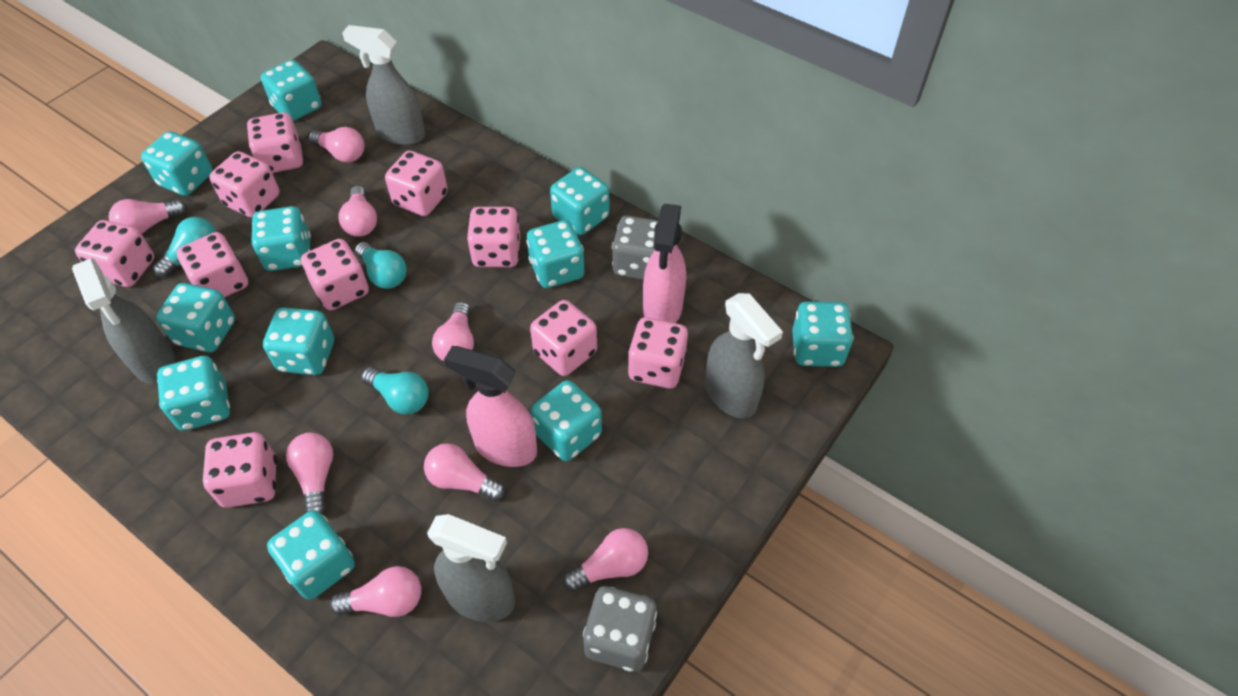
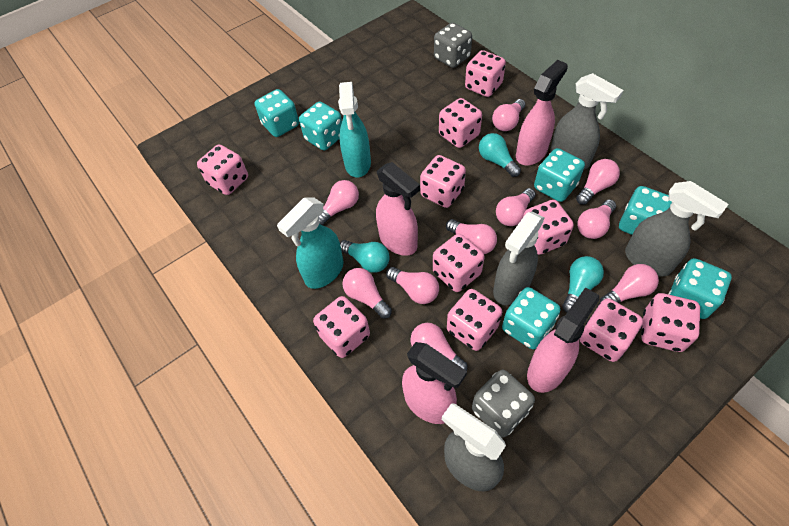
pink light bulb: 8 -> 10
pink spray bottle: 2 -> 4
turquoise dice: 11 -> 6
turquoise spray bottle: 0 -> 2

